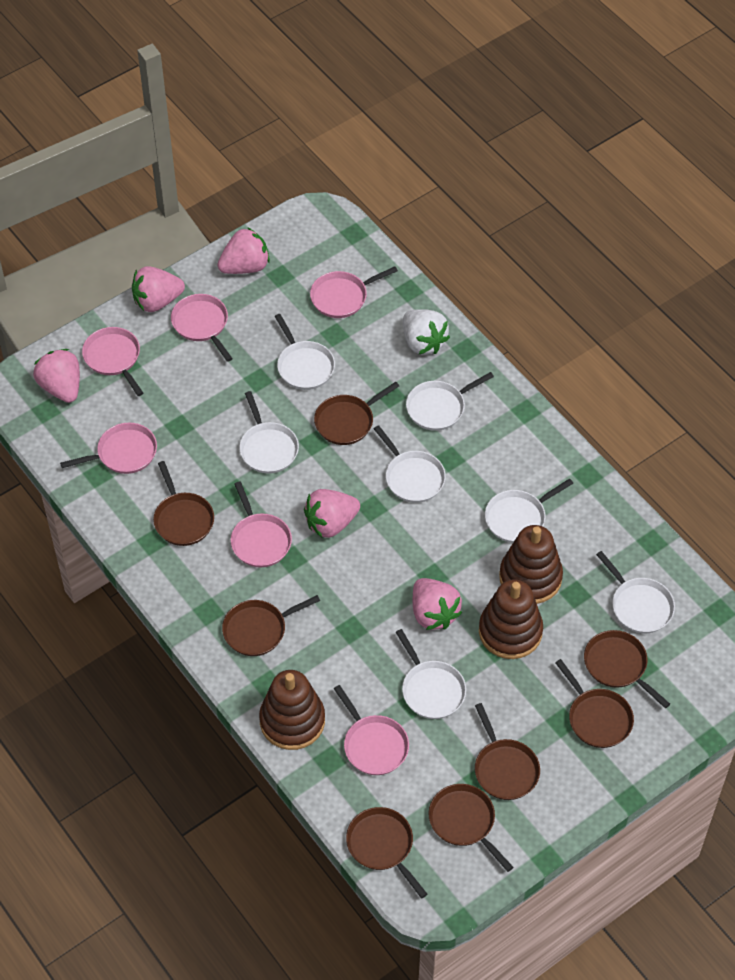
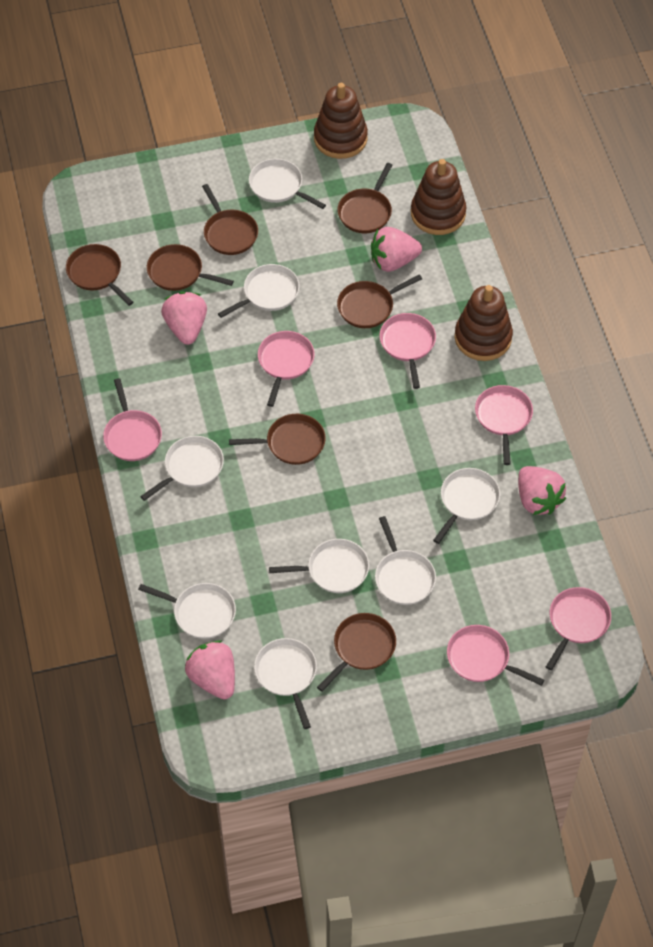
brown pan: 8 -> 7
pink strawberry: 5 -> 4
white pan: 7 -> 8
white strawberry: 1 -> 0

